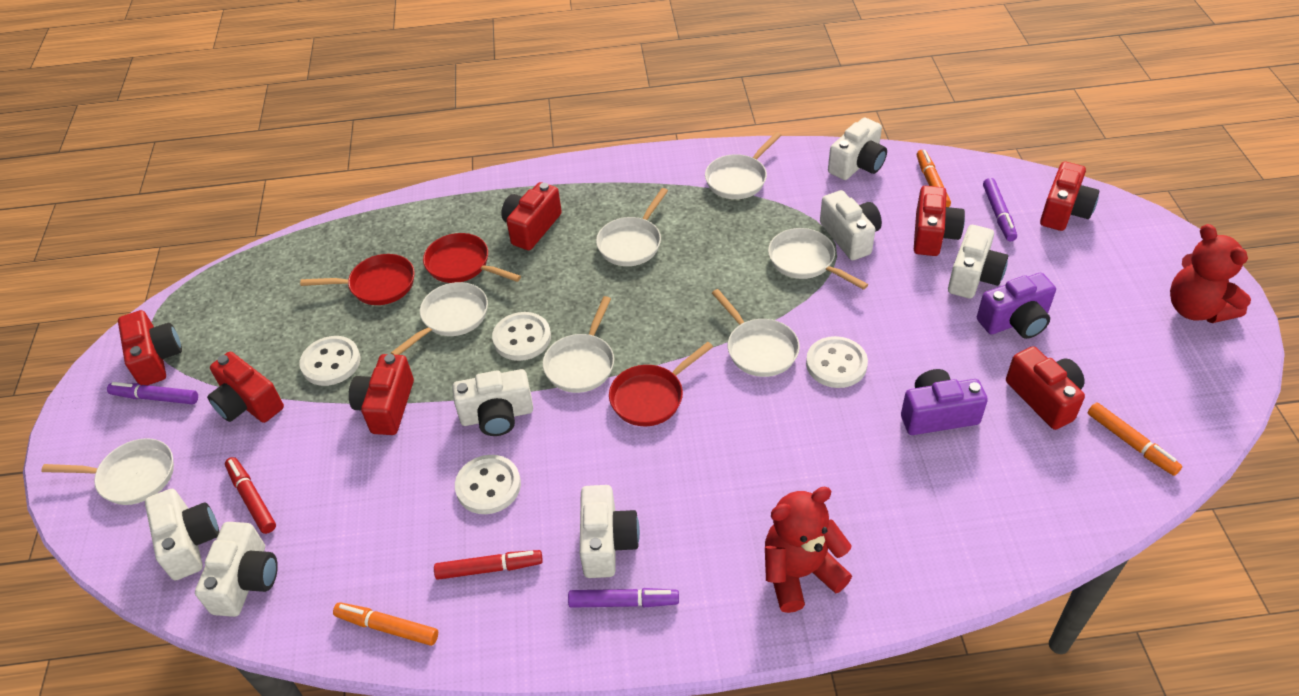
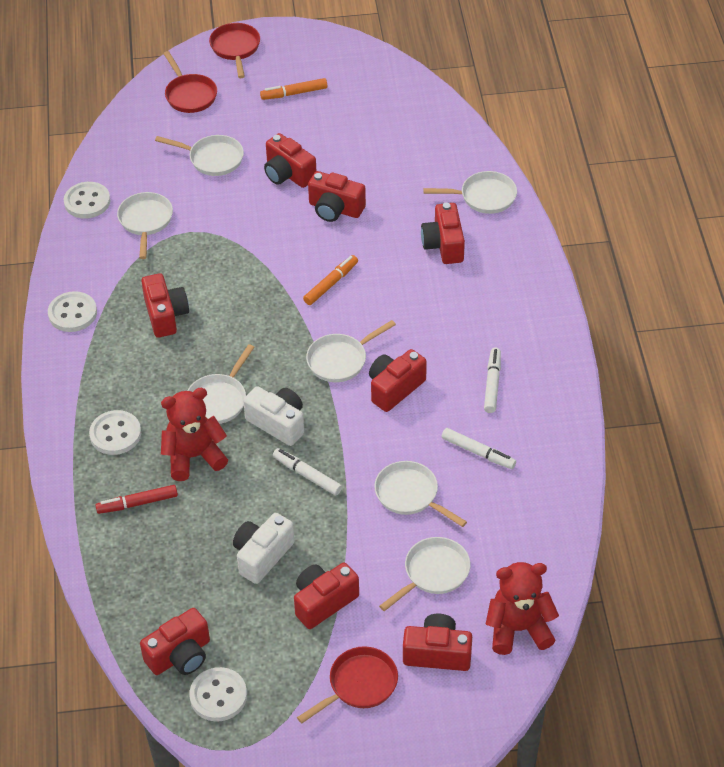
orange marker: 3 -> 2
purple camera: 2 -> 0
purple marker: 3 -> 0
red camera: 7 -> 8
red marker: 2 -> 1
white camera: 7 -> 2
white marker: 0 -> 3

